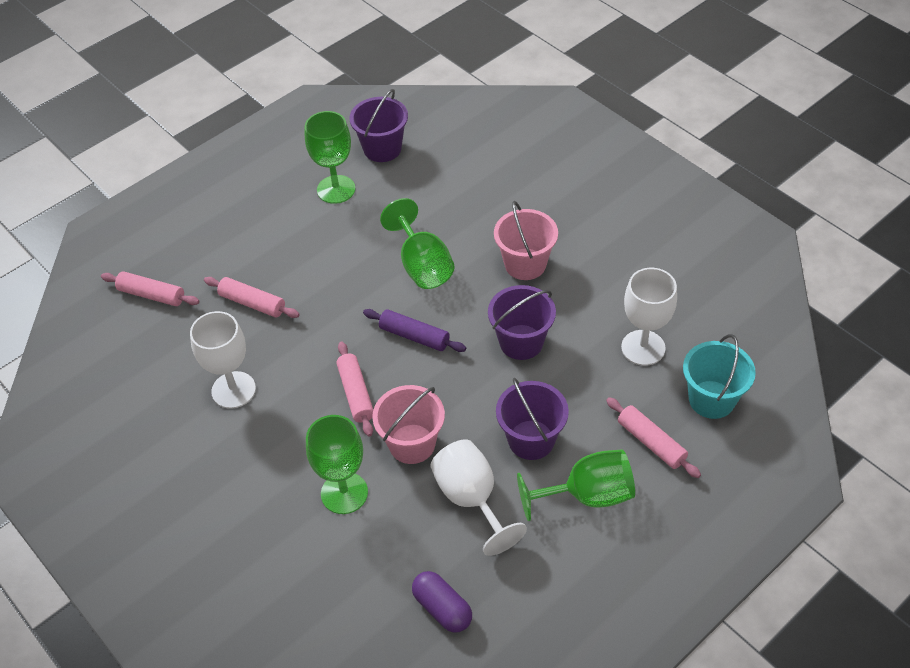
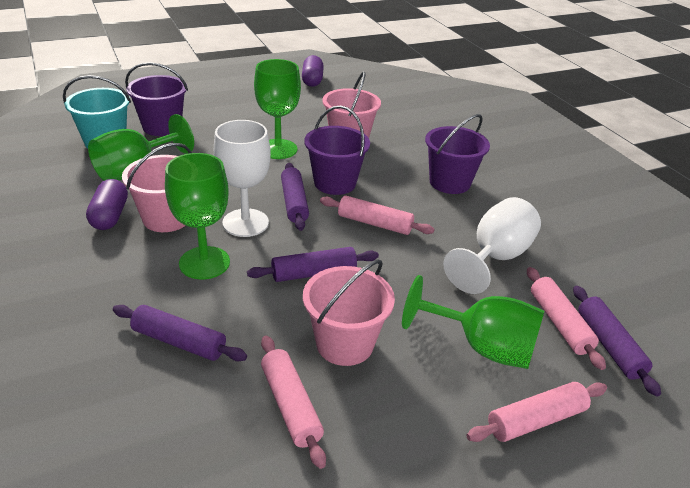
pink bucket: 2 -> 3
purple capsule: 1 -> 2
purple rolling pin: 1 -> 4
white goblet: 3 -> 2

